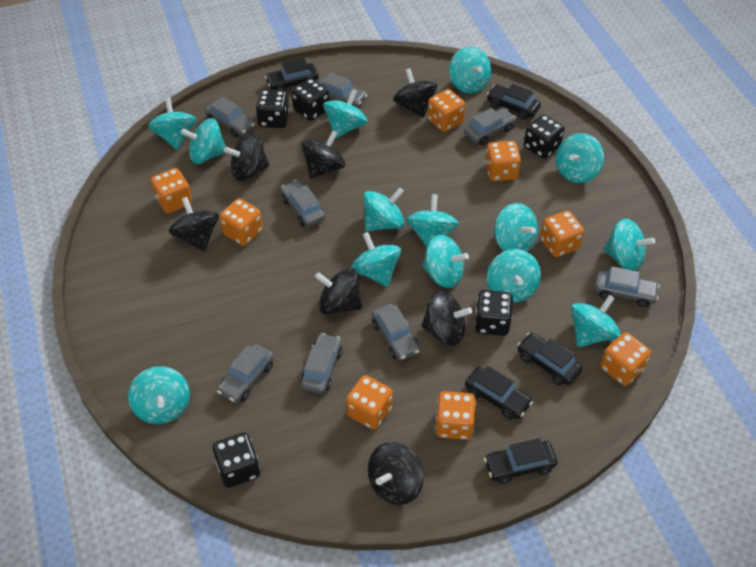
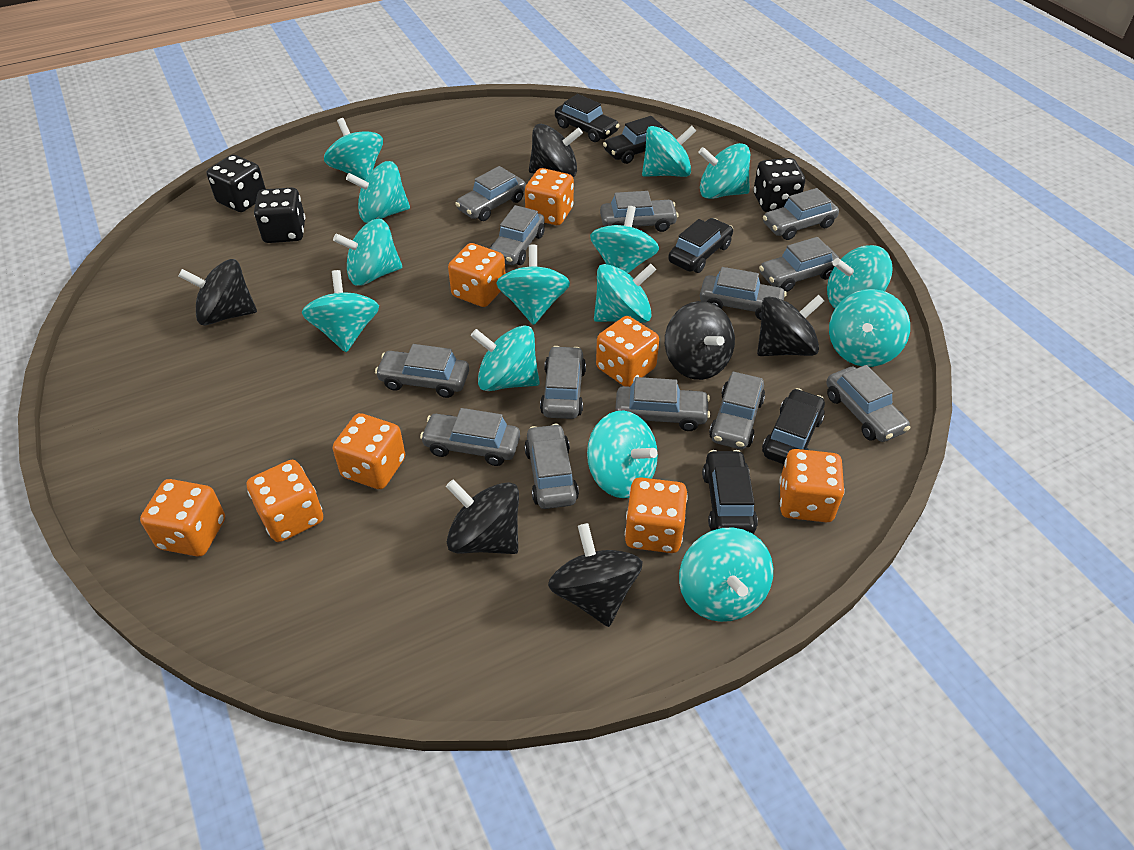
black dice: 5 -> 3
black spinning top: 7 -> 6
grey car: 8 -> 13

